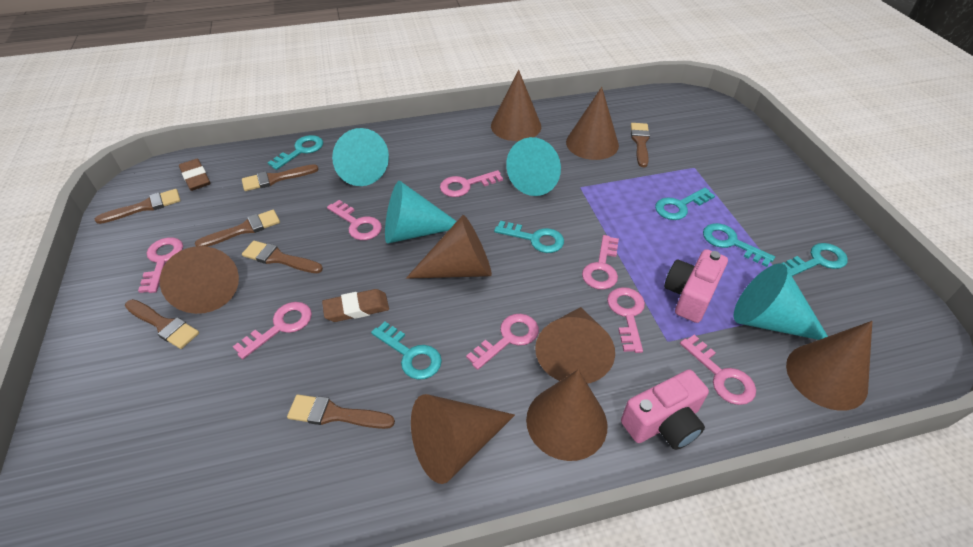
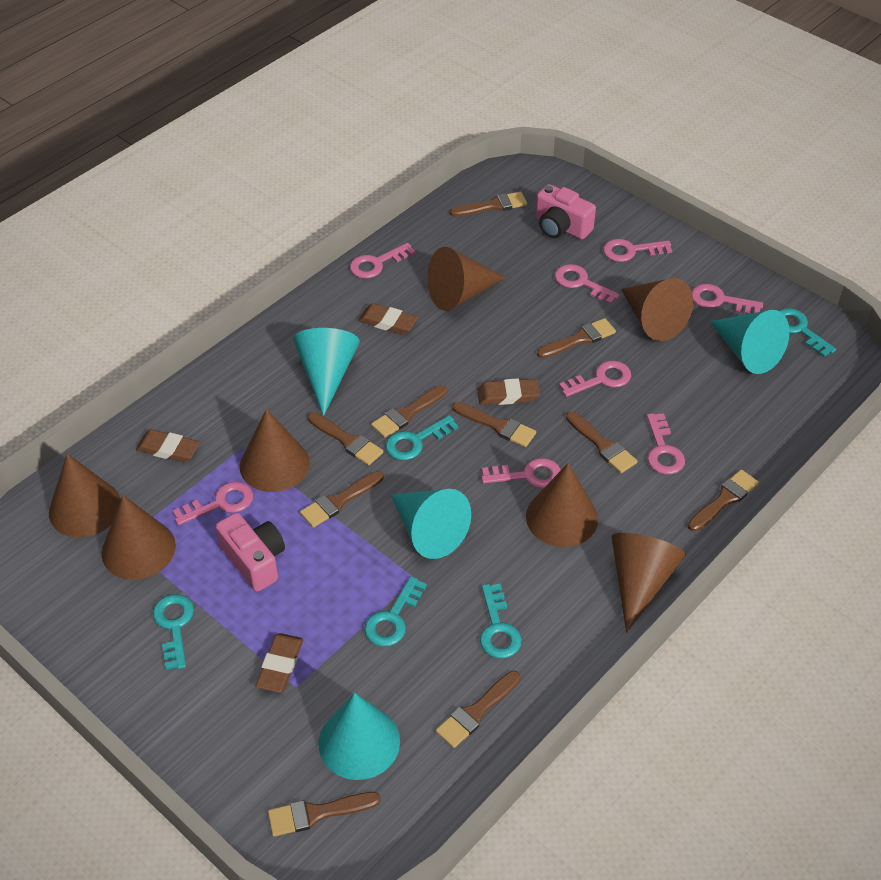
brown brush: 7 -> 10
brown cone: 8 -> 7
brown eraser: 2 -> 4
turquoise key: 6 -> 5

